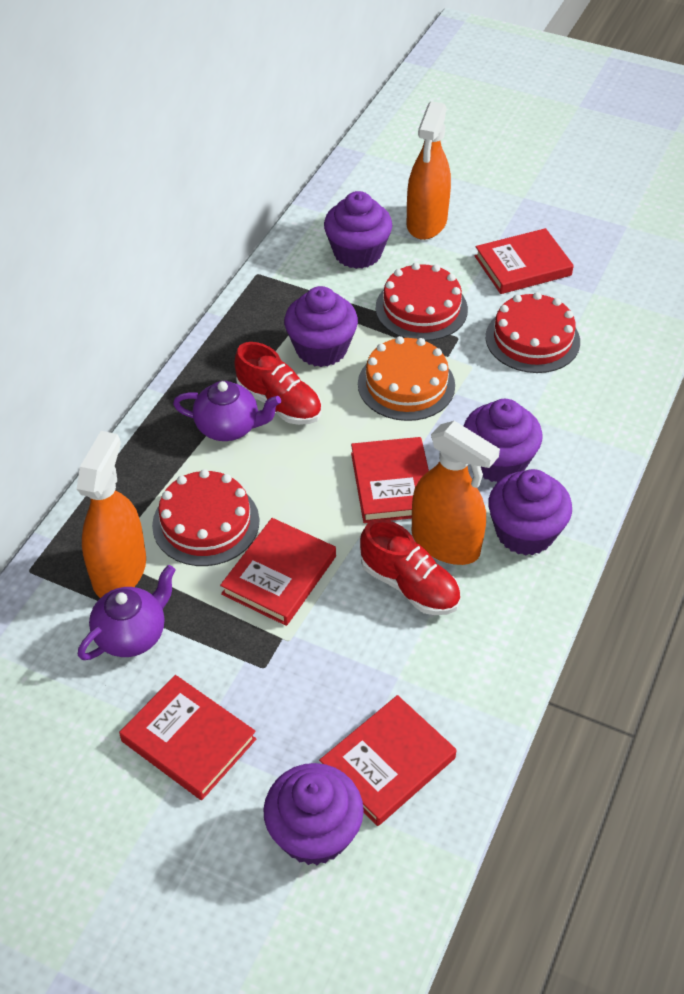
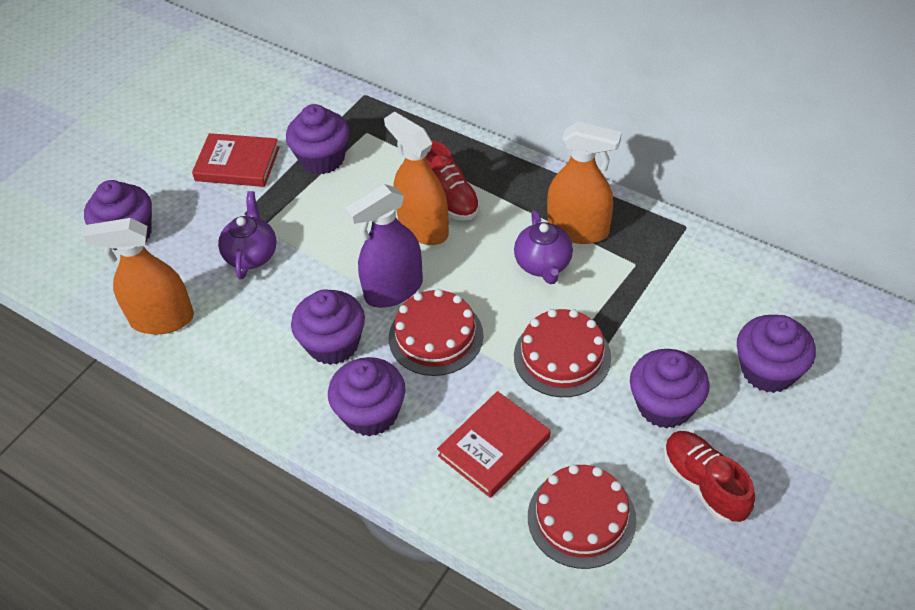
orange cake: 1 -> 0
purple cupcake: 5 -> 6
purple spray bottle: 0 -> 1
red book: 5 -> 2

